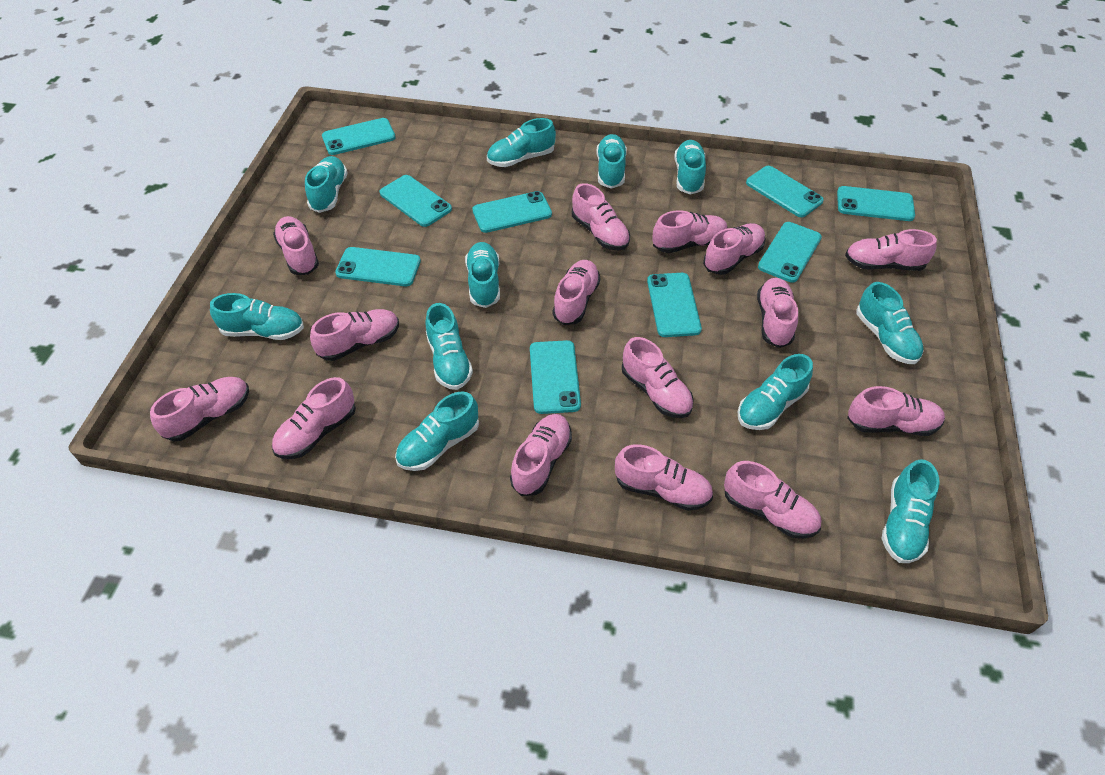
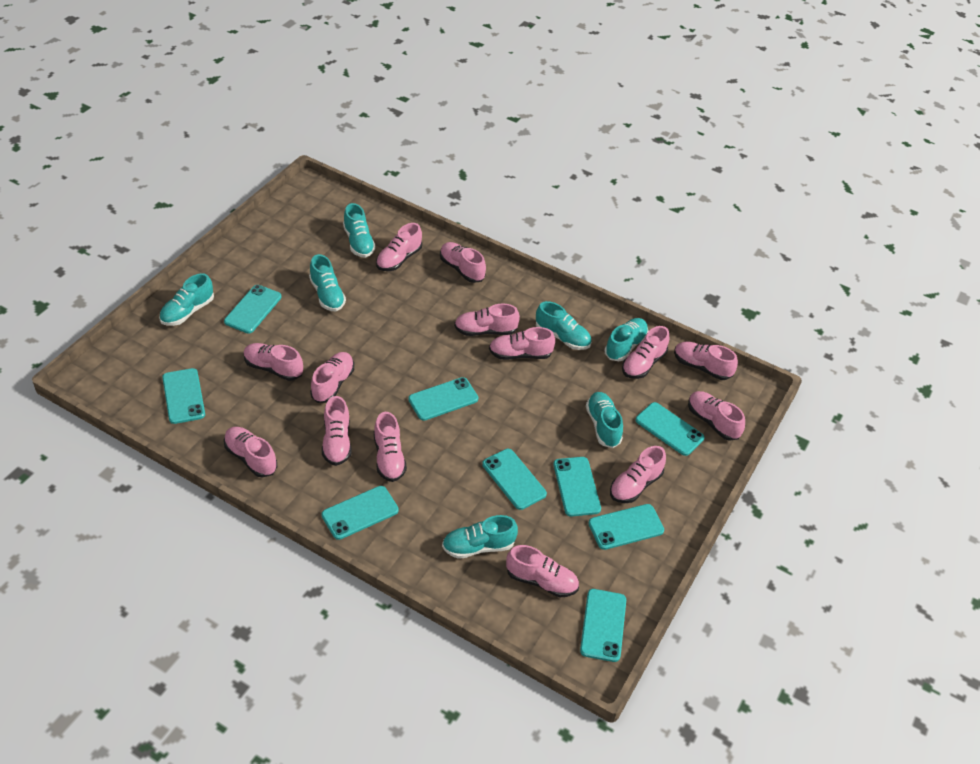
pink shoe: 15 -> 14
turquoise shoe: 11 -> 7

